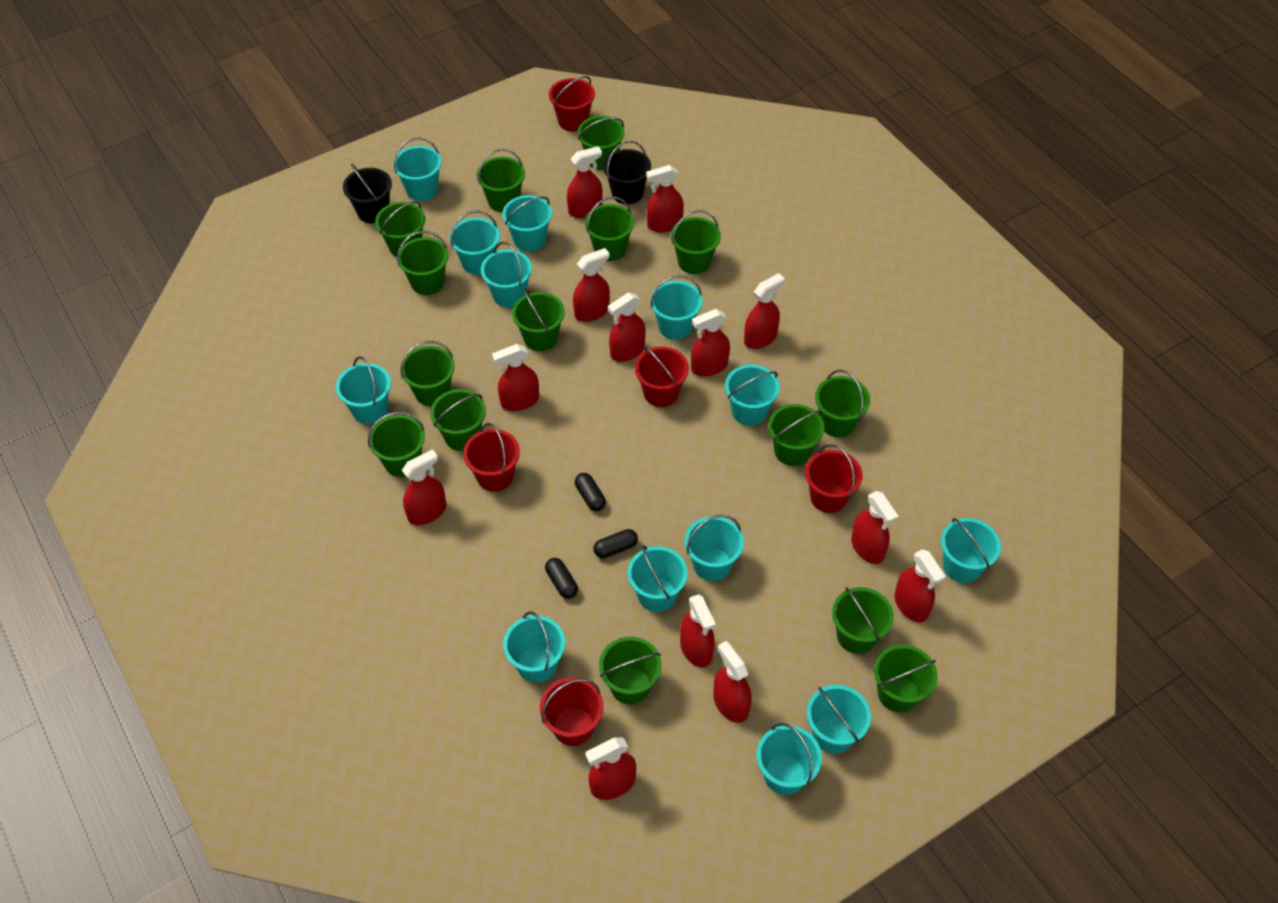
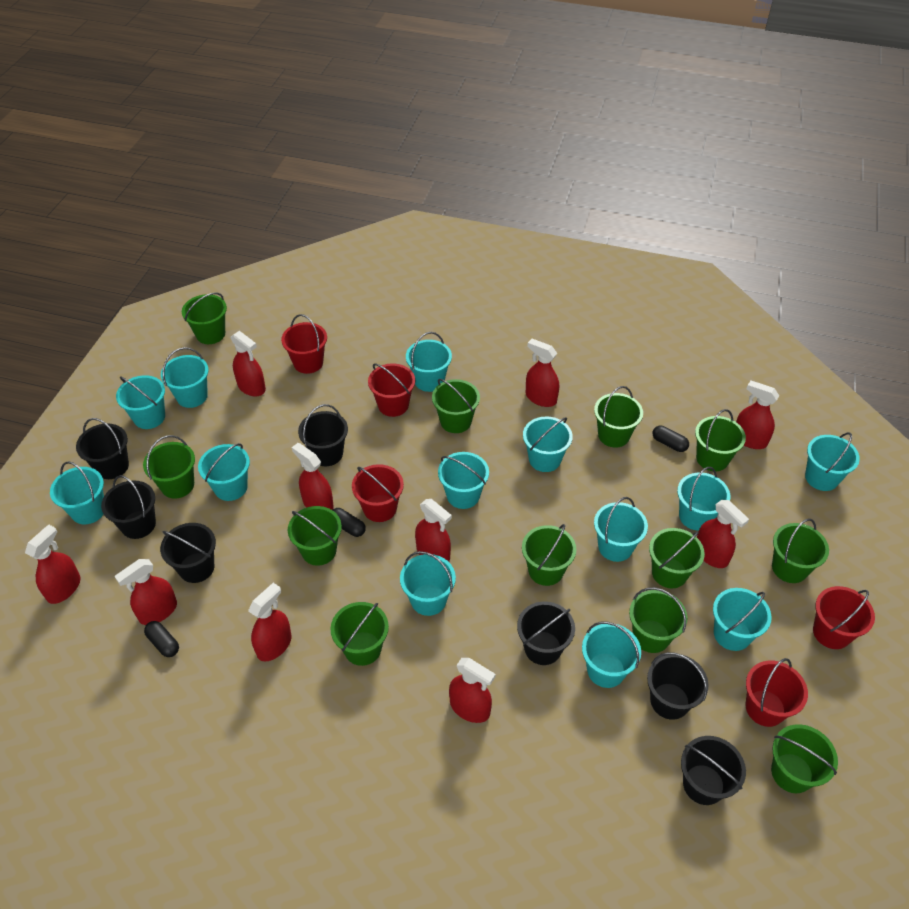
black bucket: 2 -> 7
green bucket: 15 -> 12
red spray bottle: 13 -> 10

